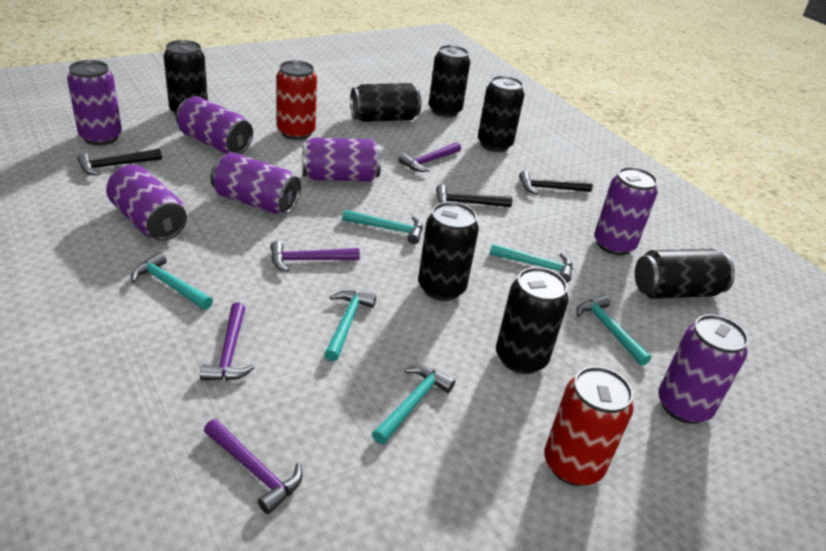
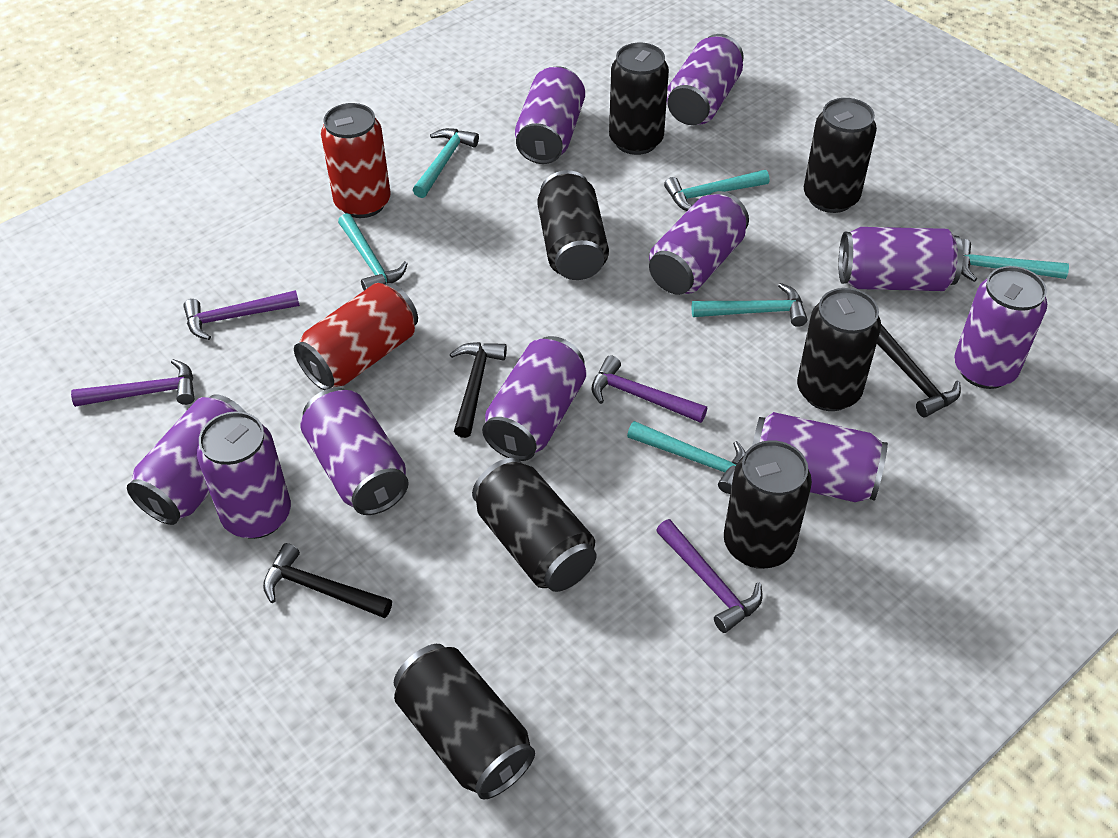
purple can: 7 -> 10

